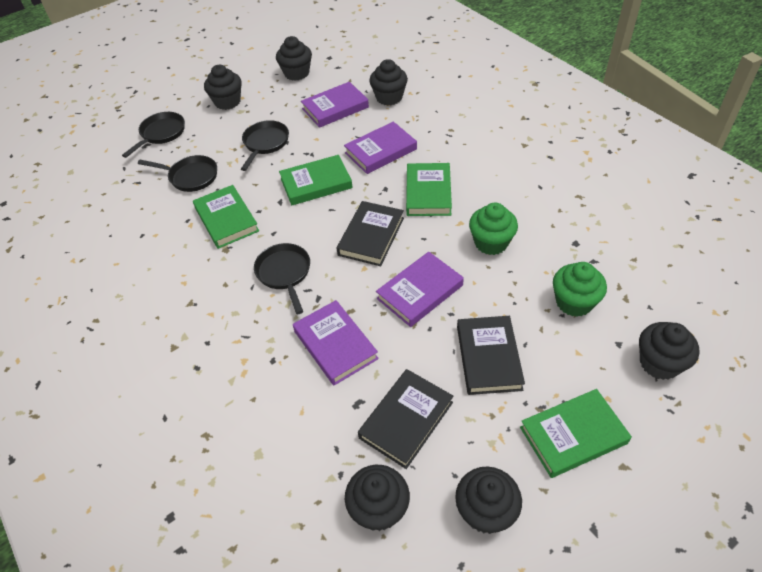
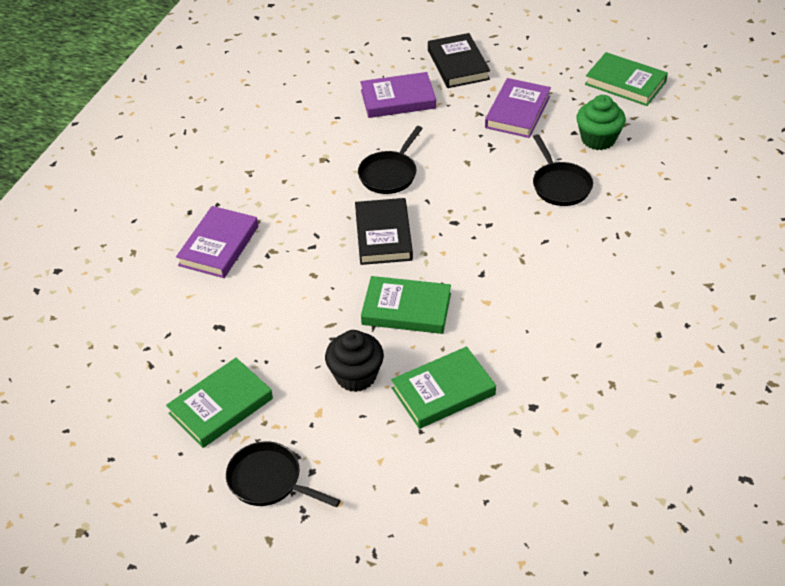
black book: 3 -> 2
black cupcake: 6 -> 1
black pan: 4 -> 3
green cupcake: 2 -> 1
purple book: 4 -> 3

